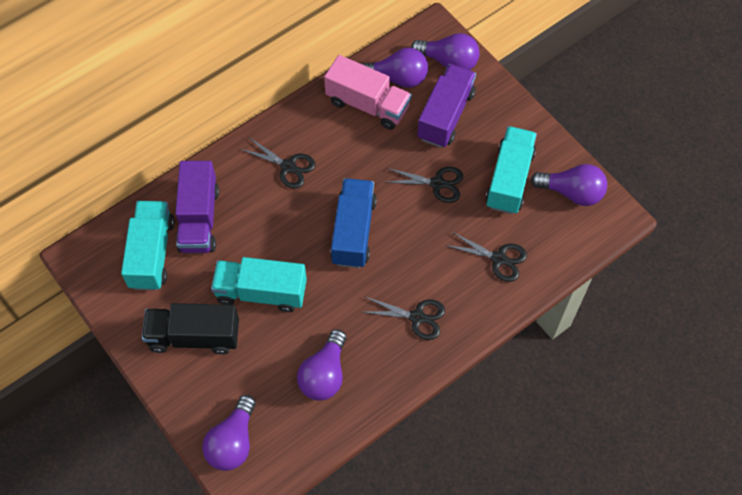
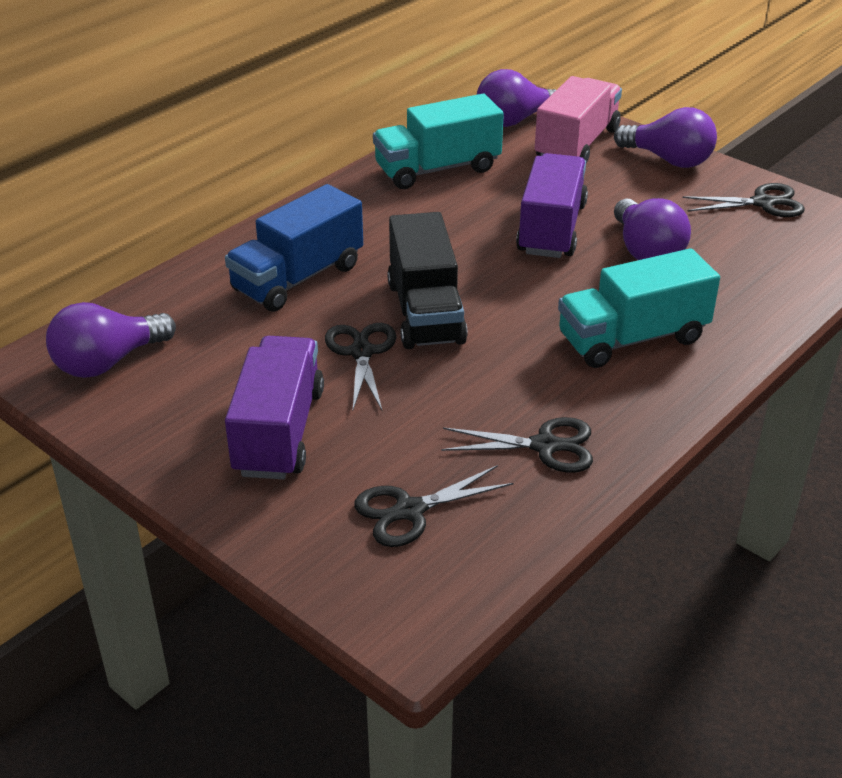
purple light bulb: 5 -> 4
turquoise truck: 3 -> 2

